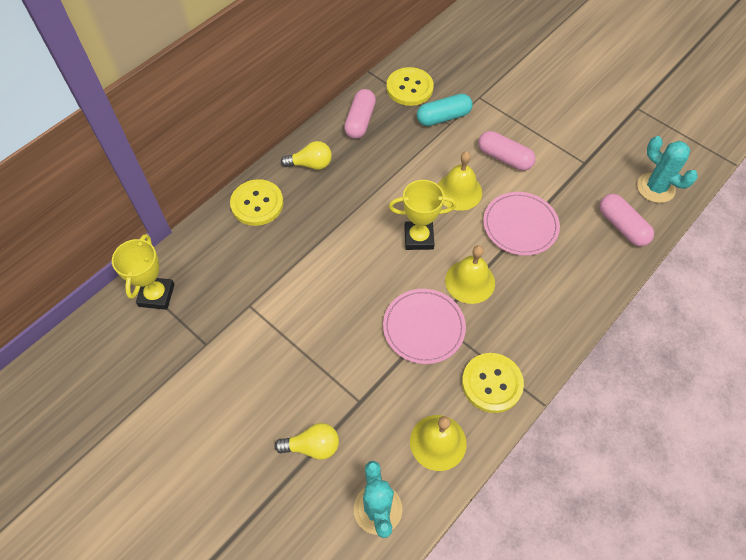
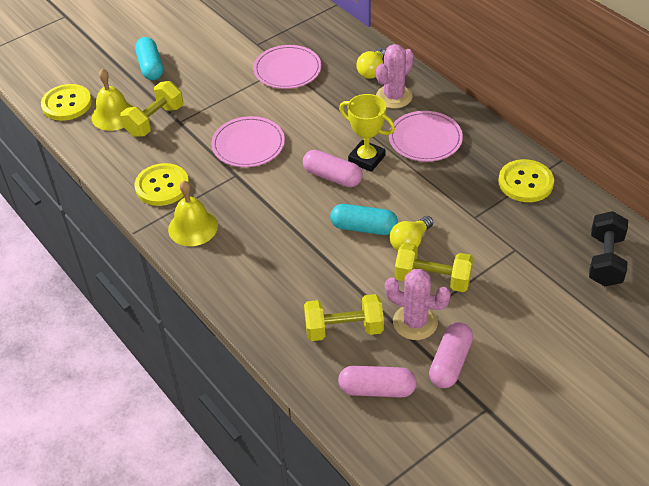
black dumbbell: 0 -> 1
pink cactus: 0 -> 2
pink plate: 2 -> 3
turquoise cactus: 2 -> 0
turquoise capsule: 1 -> 2
yellow bell: 3 -> 2
yellow dumbbell: 0 -> 3
yellow trophy: 2 -> 1

